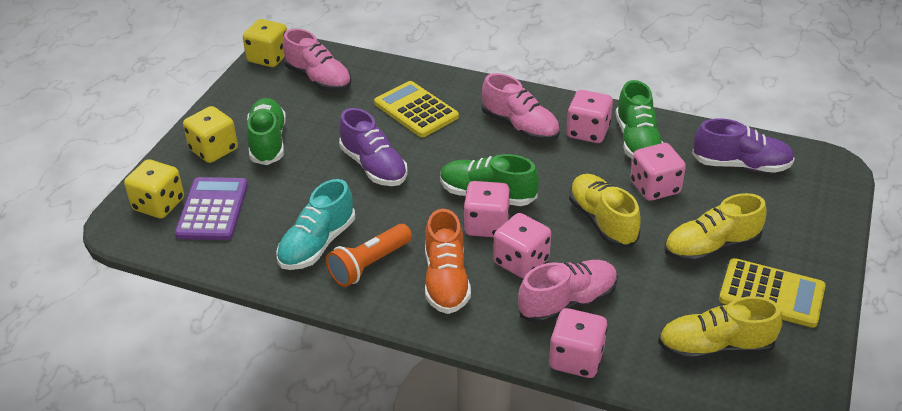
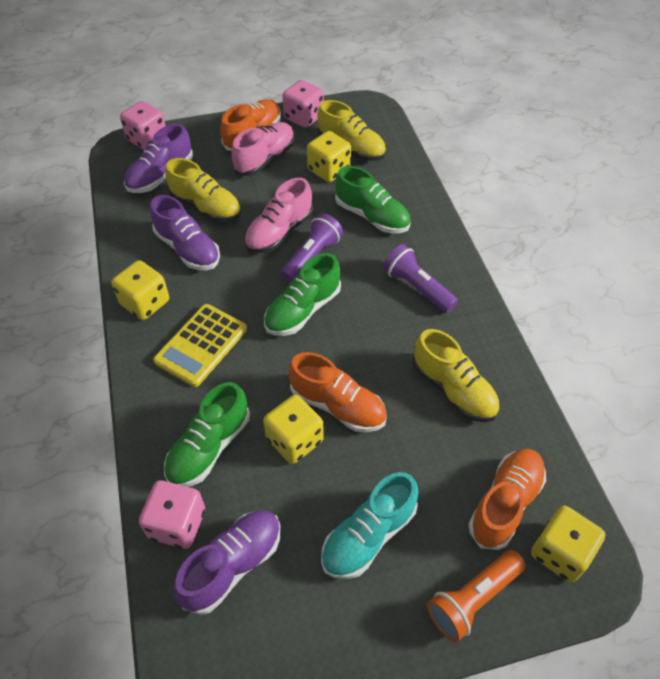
orange shoe: 1 -> 3
pink dice: 5 -> 3
pink shoe: 3 -> 2
purple calculator: 1 -> 0
purple flashlight: 0 -> 2
purple shoe: 2 -> 3
yellow calculator: 2 -> 1
yellow dice: 3 -> 4

